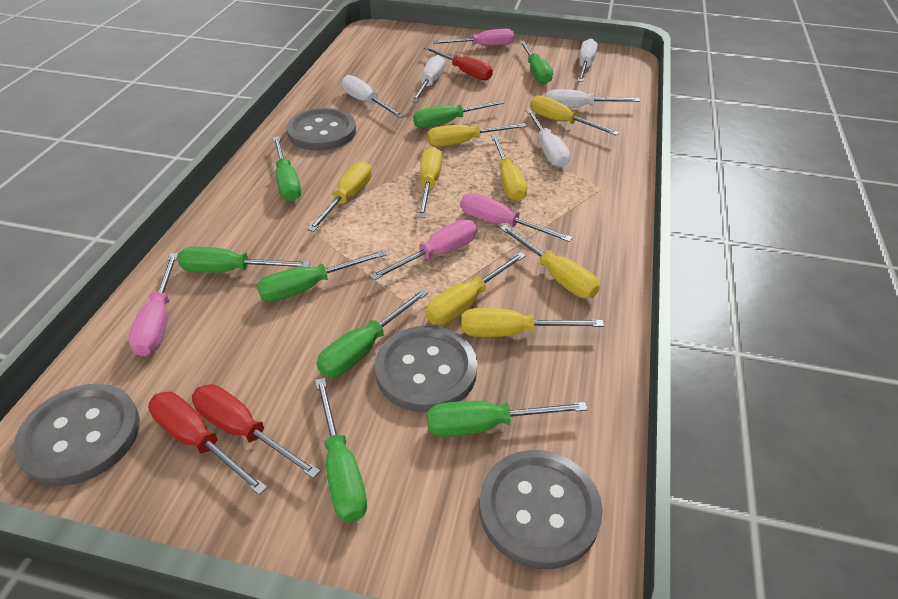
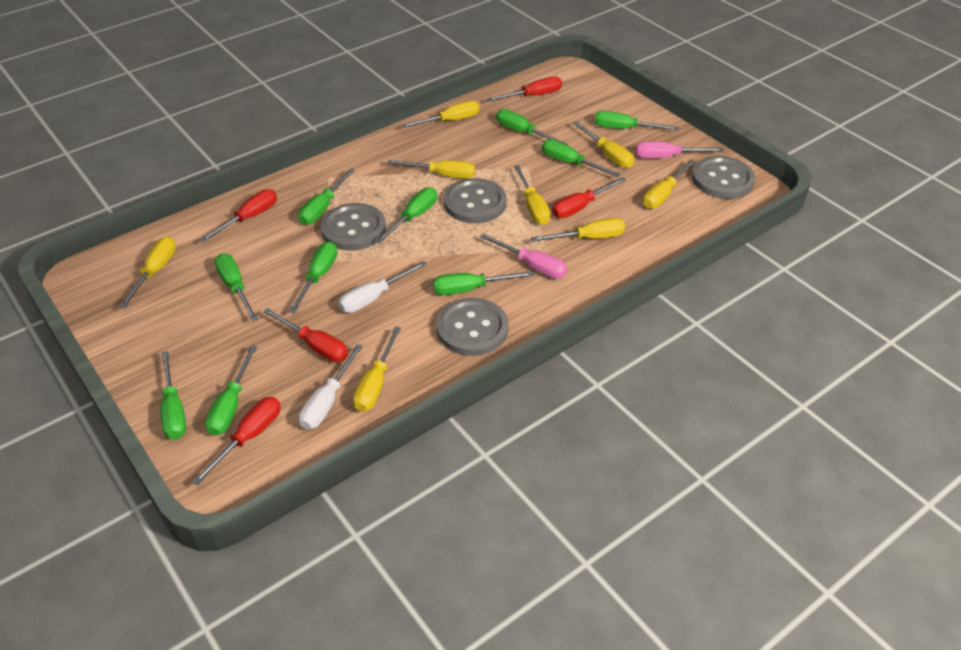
green screwdriver: 8 -> 10
pink screwdriver: 4 -> 2
red screwdriver: 3 -> 5
white screwdriver: 5 -> 2

